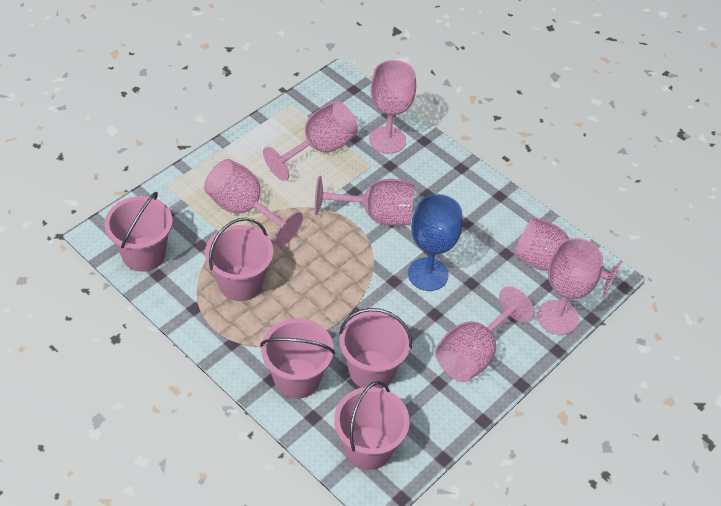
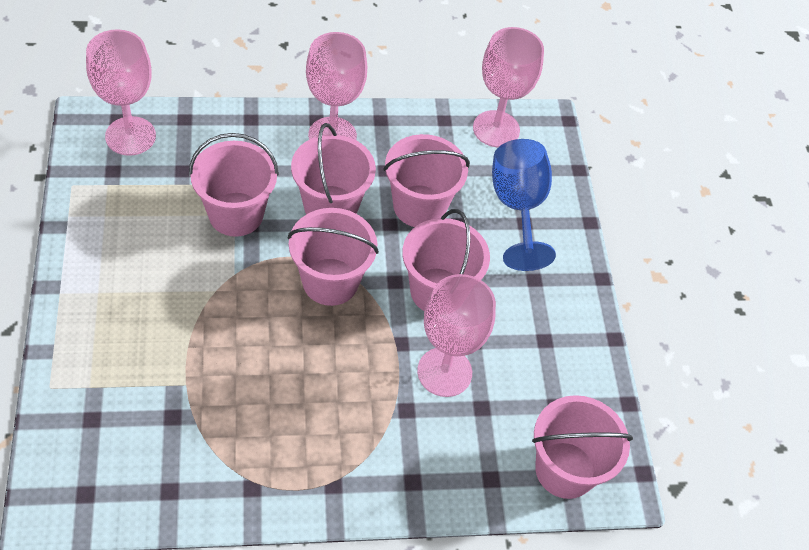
pink bucket: 5 -> 6
pink goblet: 7 -> 4

